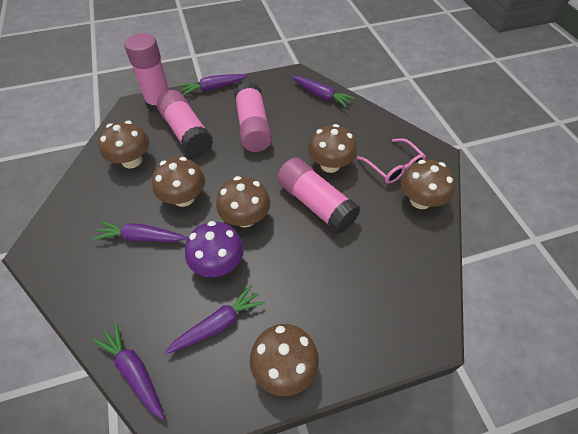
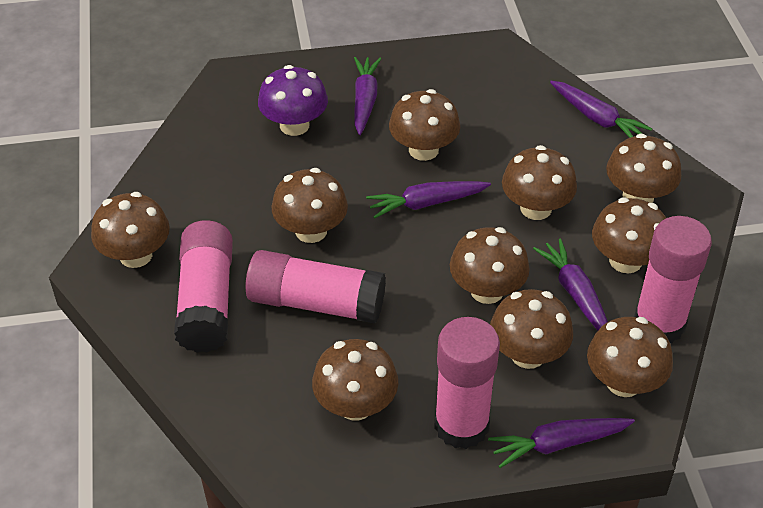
brown mushroom: 6 -> 10
pink glasses: 1 -> 0

